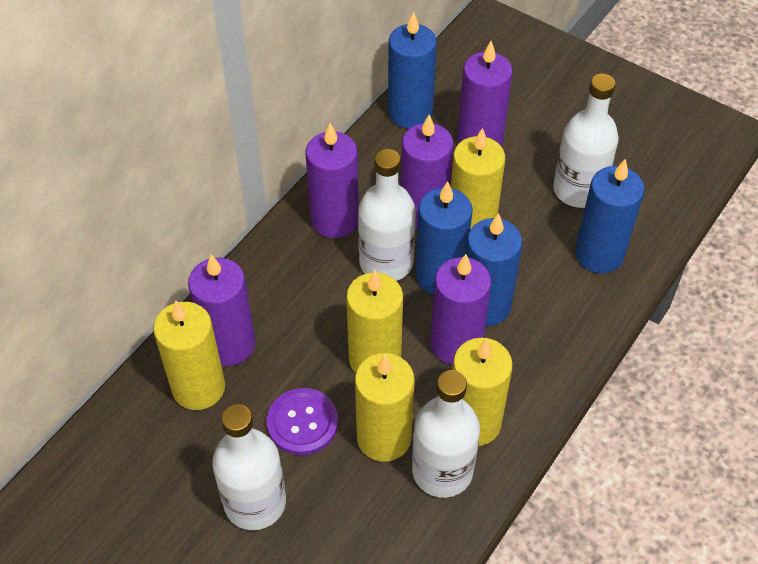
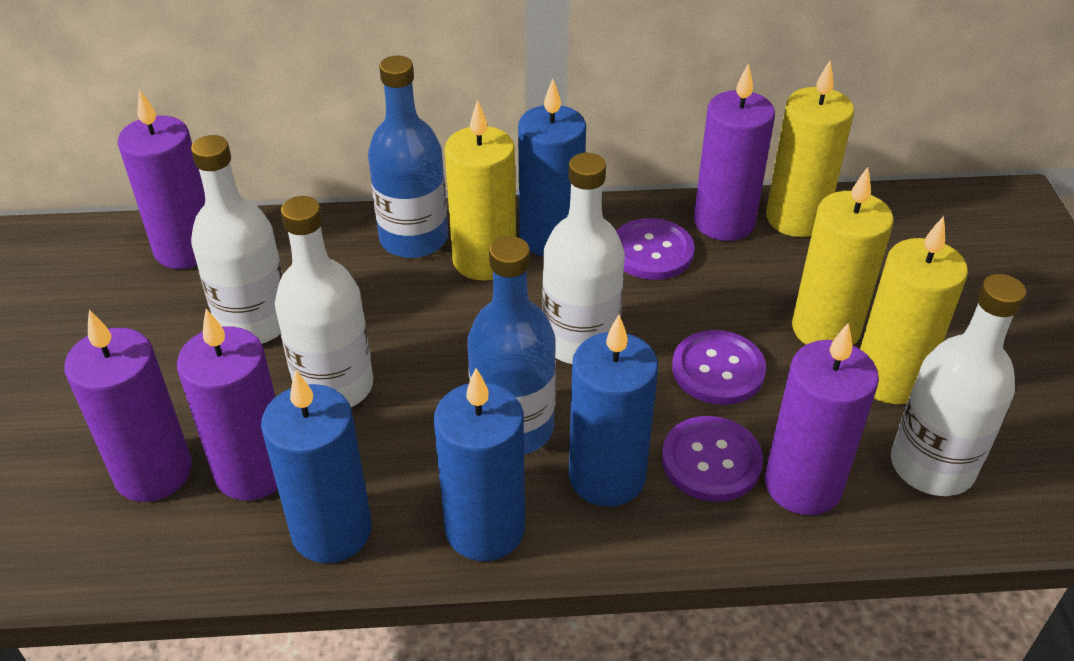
blue bottle: 0 -> 2
purple button: 1 -> 3
yellow candle: 5 -> 4

